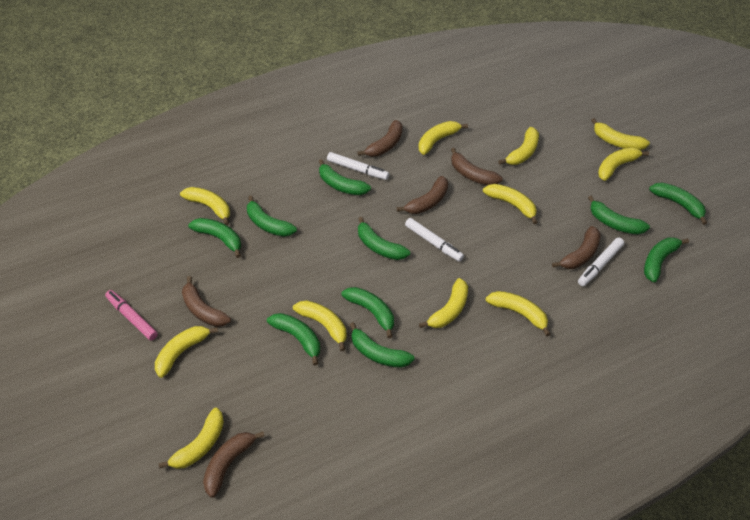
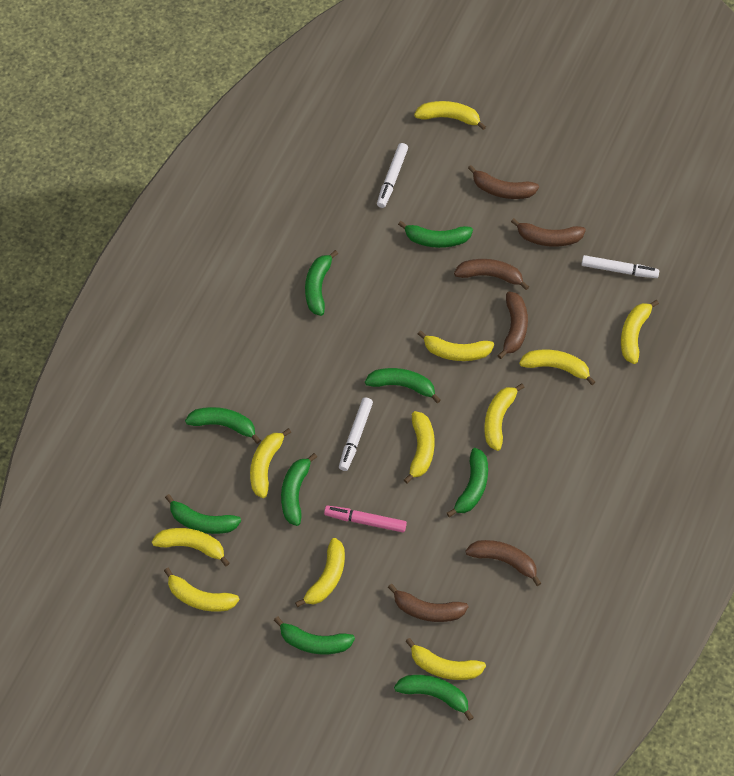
green banana: 10 -> 9

